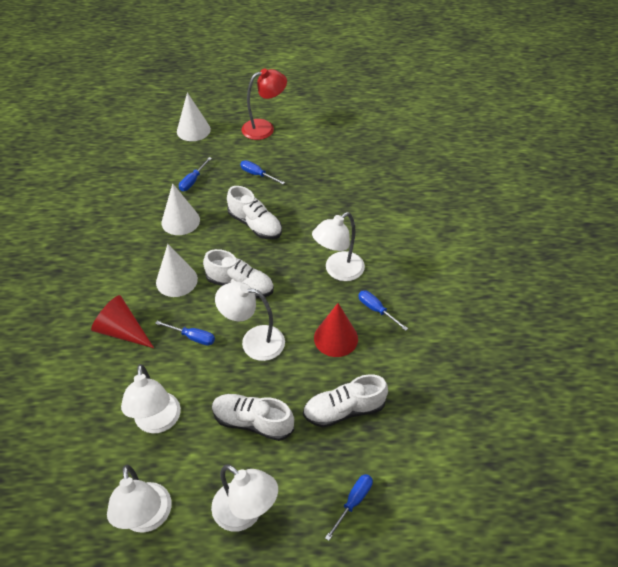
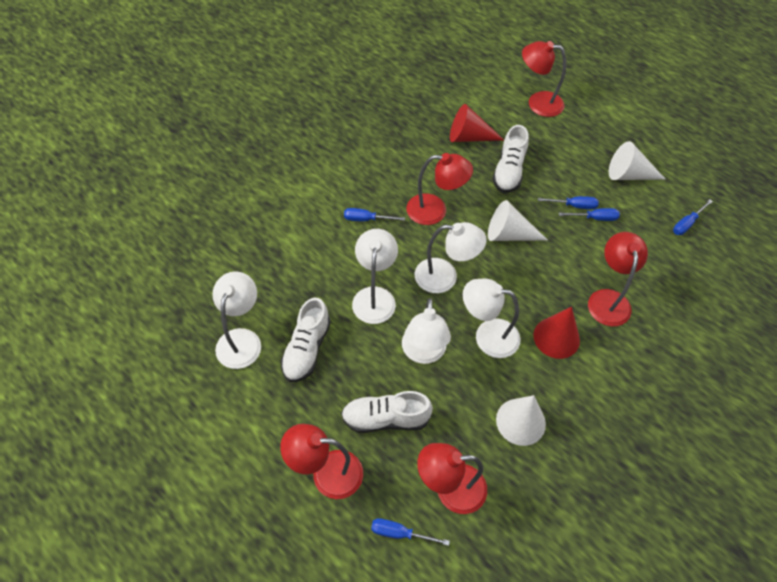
red lamp: 1 -> 5
white shoe: 4 -> 3

